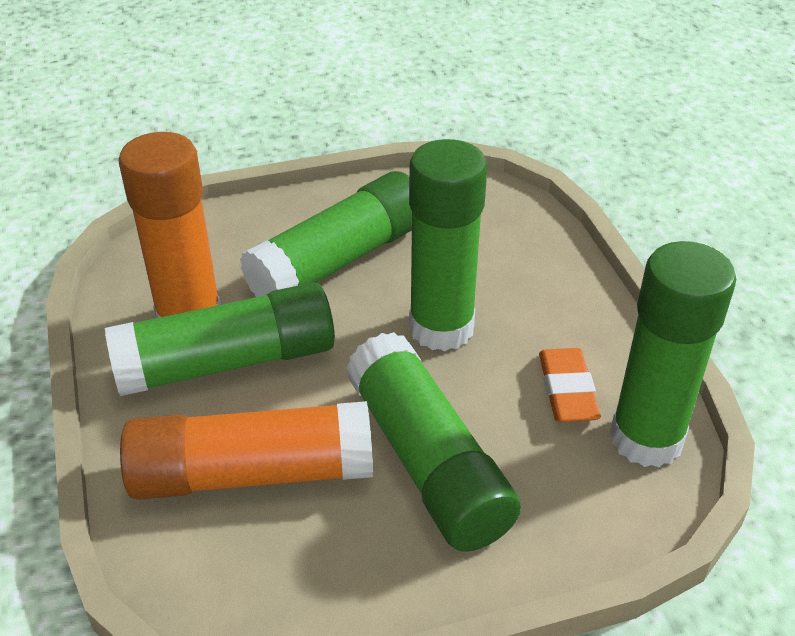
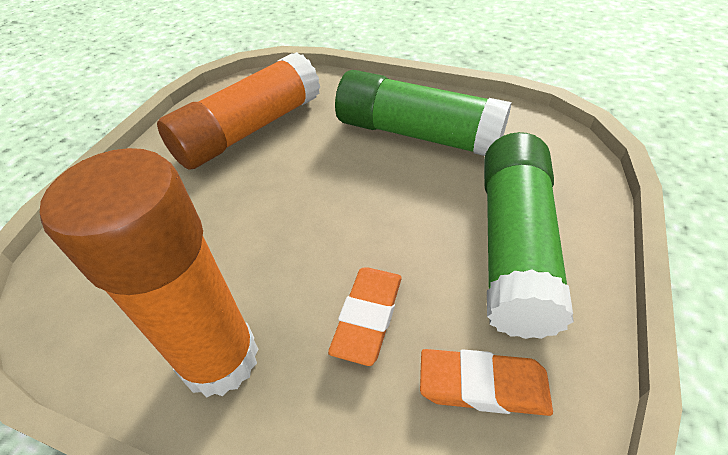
green glue stick: 5 -> 2
orange eraser: 1 -> 2

